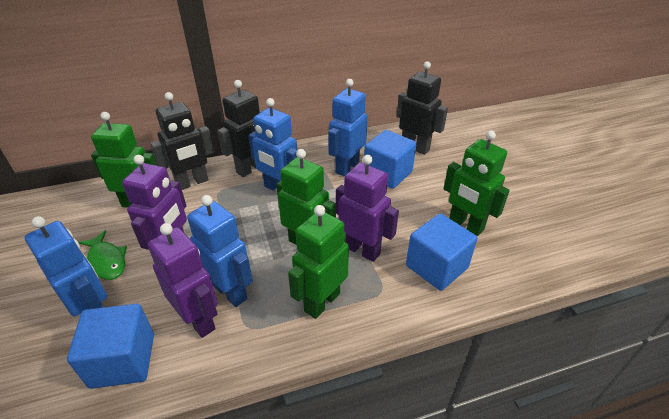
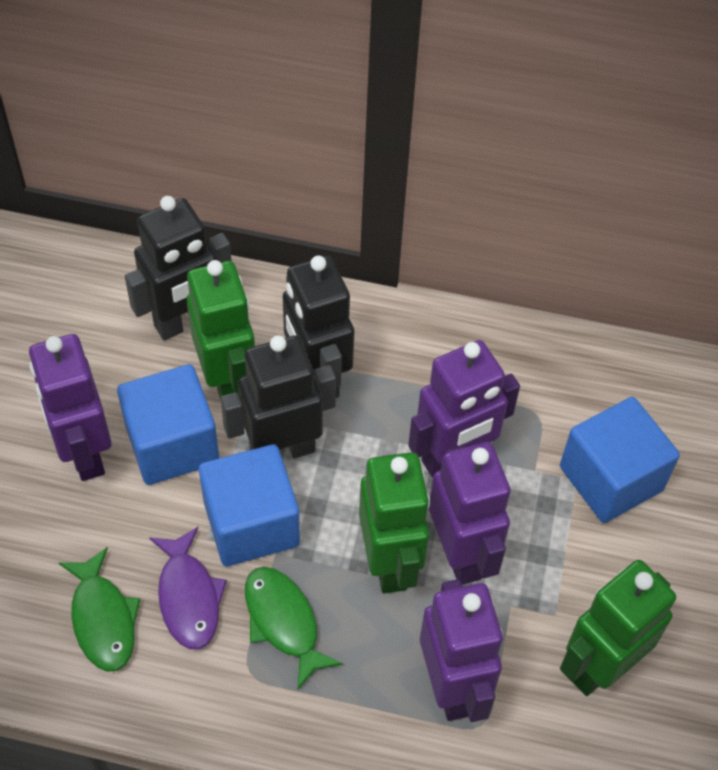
blue robot: 4 -> 0
green fish: 1 -> 2
green robot: 4 -> 3
purple fish: 0 -> 1
purple robot: 3 -> 4

